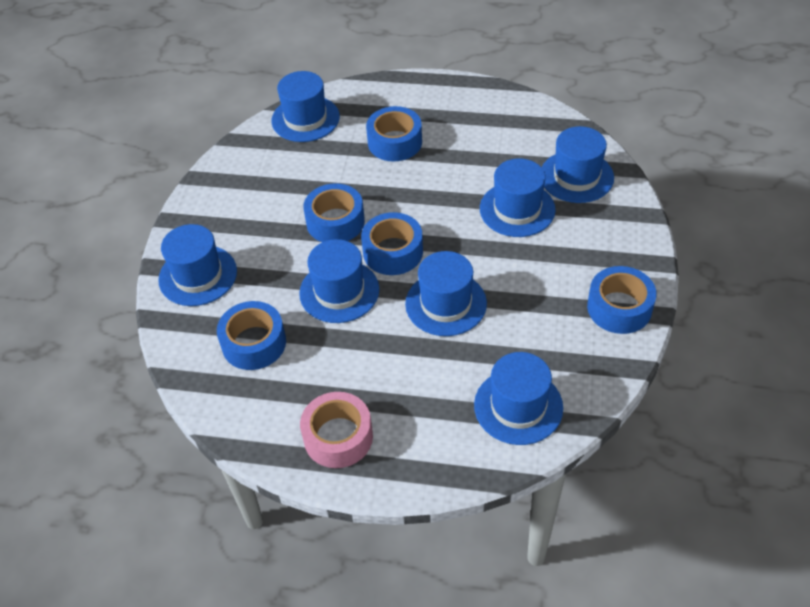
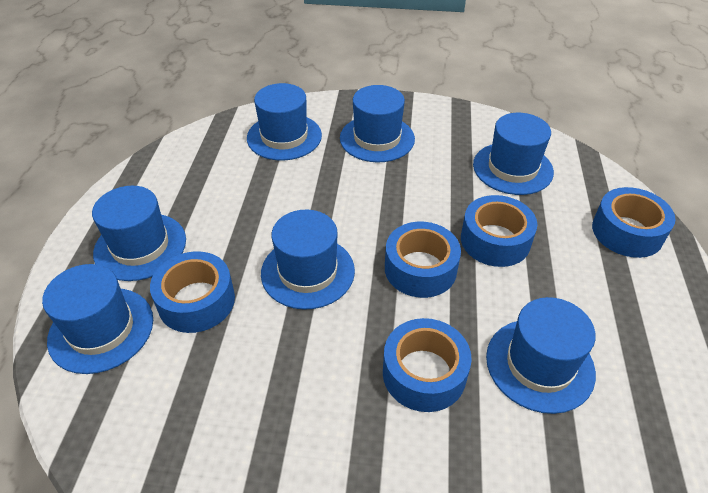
pink tape: 1 -> 0

